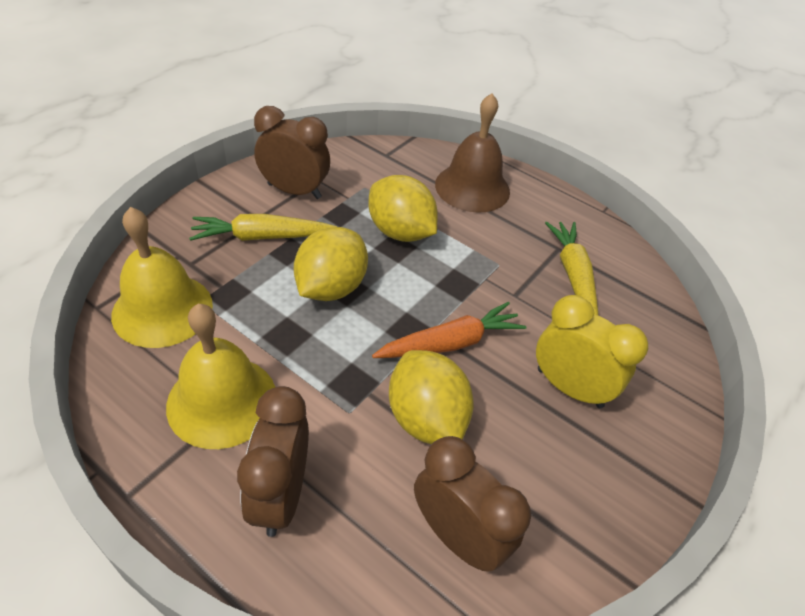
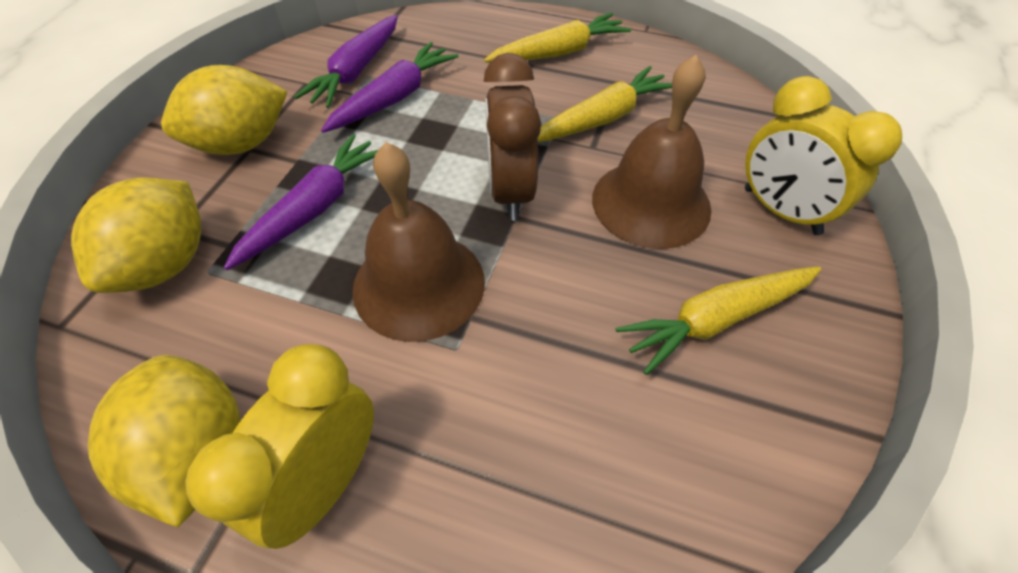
brown bell: 1 -> 2
brown clock: 3 -> 1
orange carrot: 1 -> 0
purple carrot: 0 -> 3
yellow bell: 2 -> 0
yellow carrot: 2 -> 3
yellow clock: 1 -> 2

